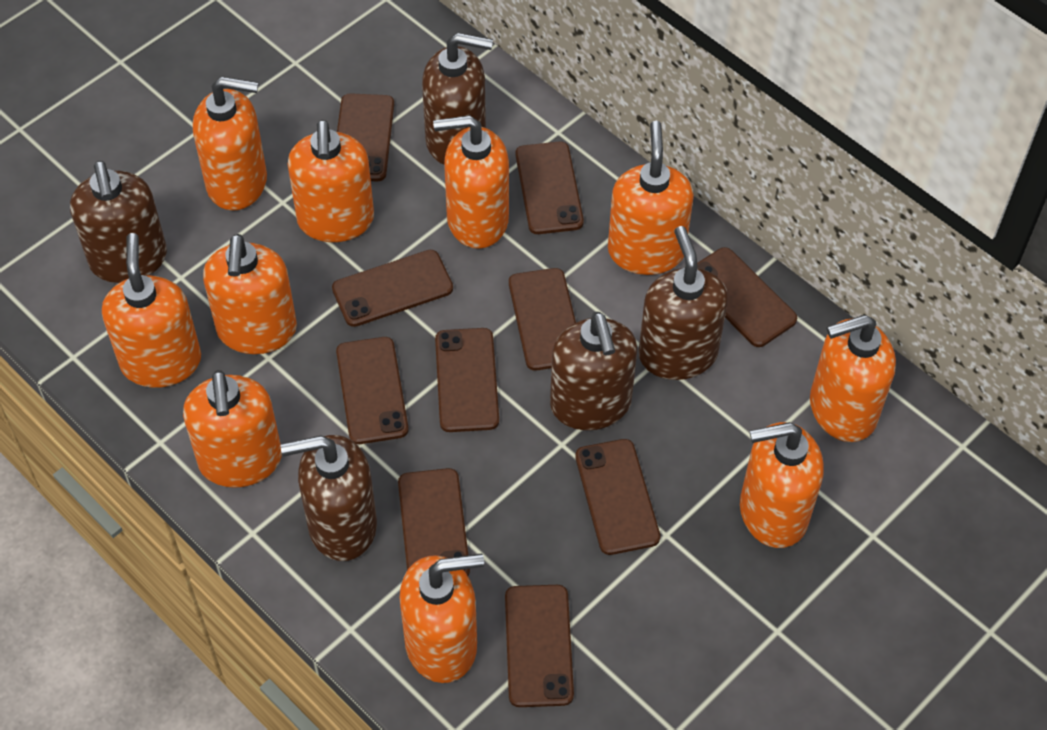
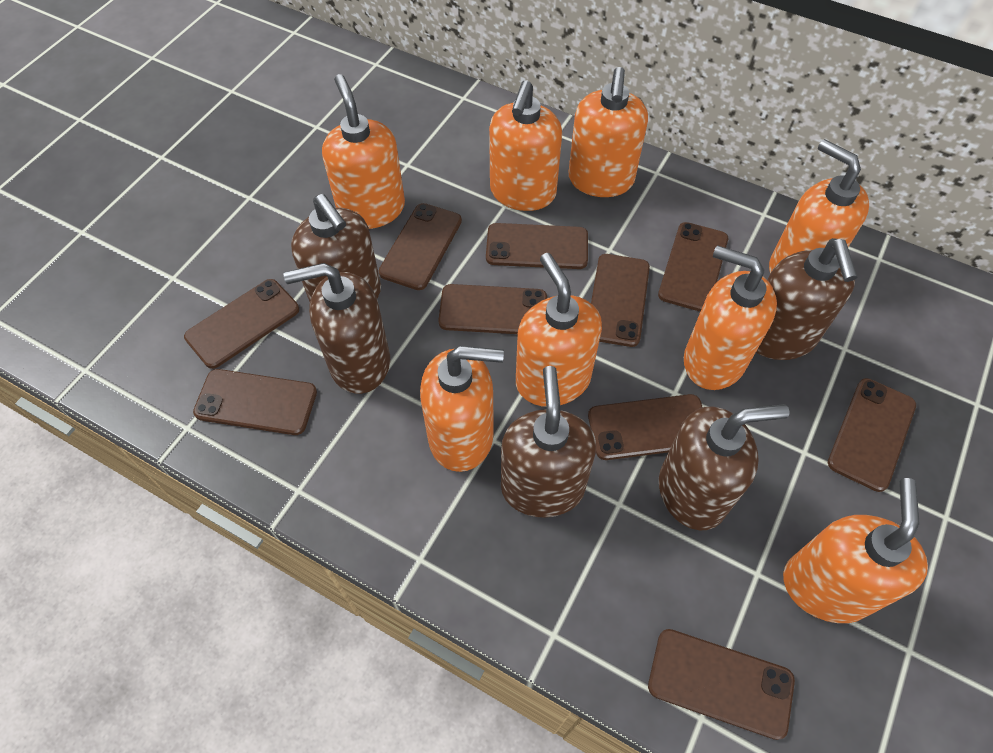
orange soap dispenser: 10 -> 8

